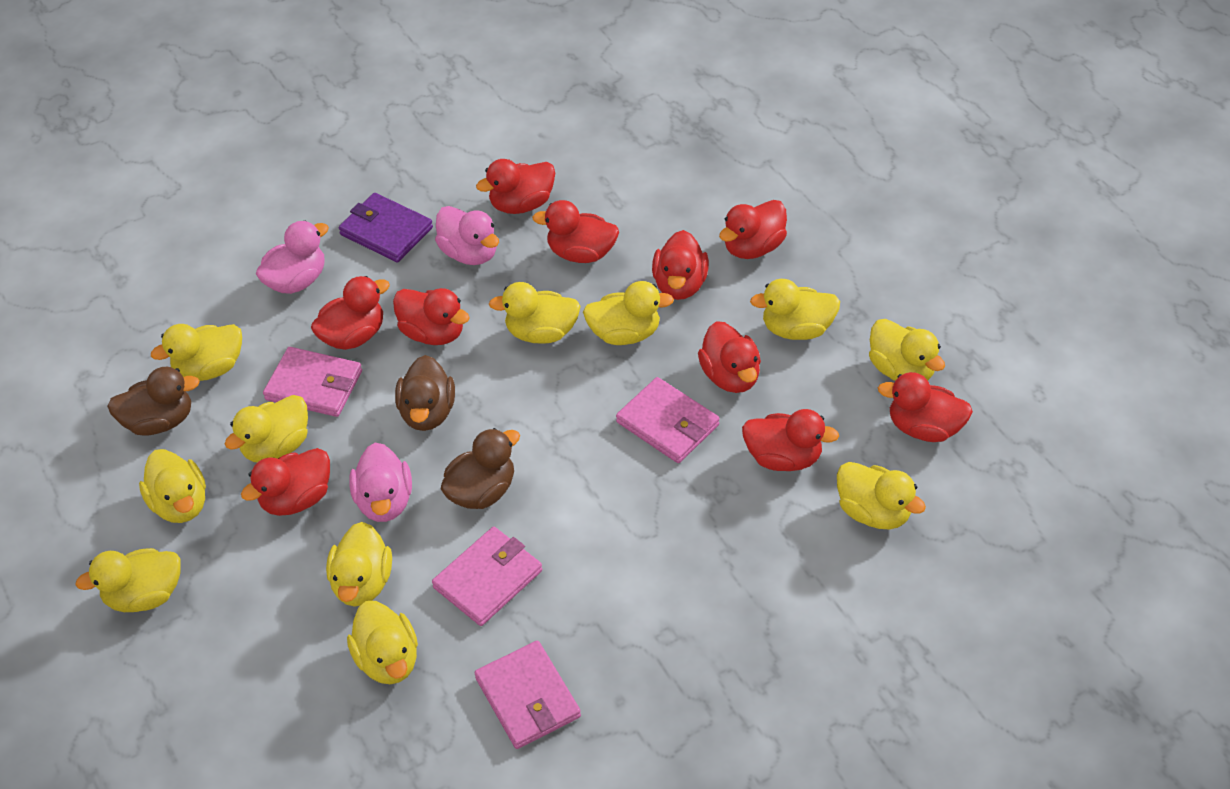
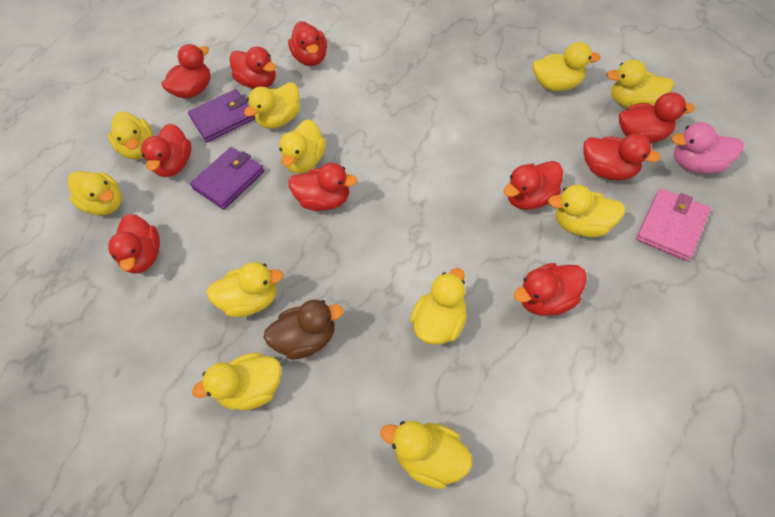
brown duck: 3 -> 1
pink duck: 3 -> 1
pink wallet: 4 -> 1
purple wallet: 1 -> 2

